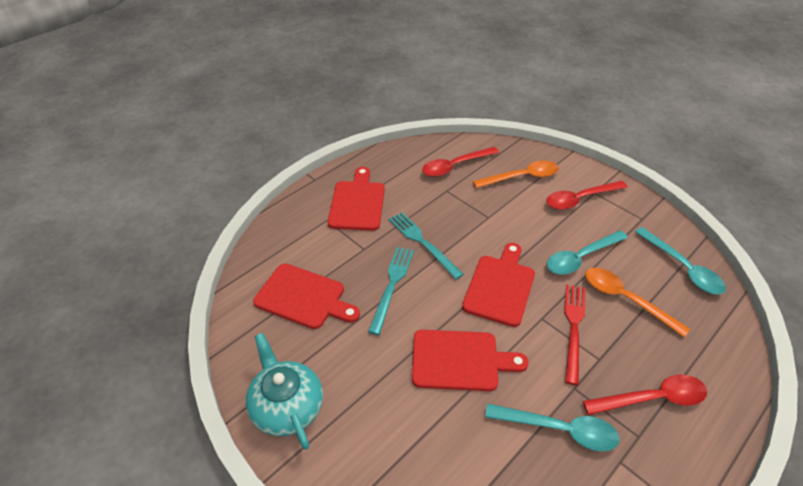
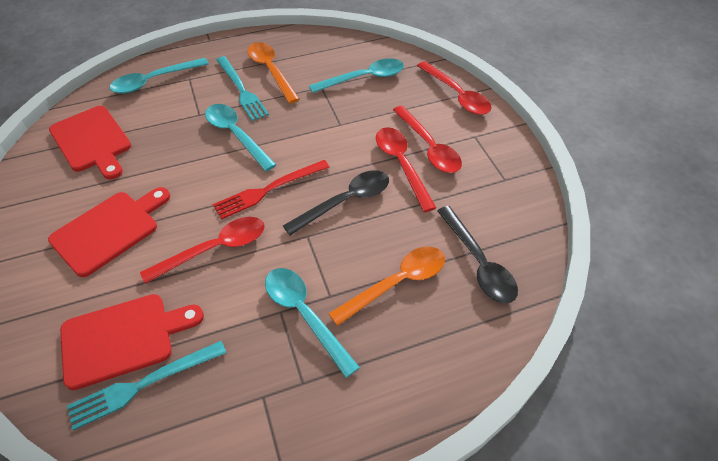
black spoon: 0 -> 2
red cutting board: 4 -> 3
red spoon: 3 -> 4
turquoise spoon: 3 -> 4
turquoise teapot: 1 -> 0

